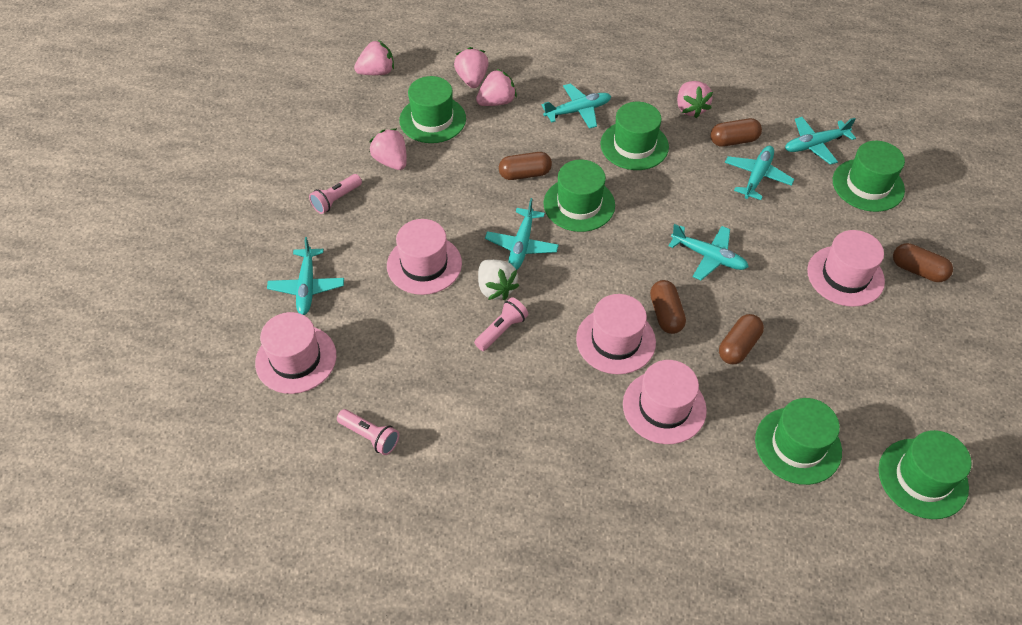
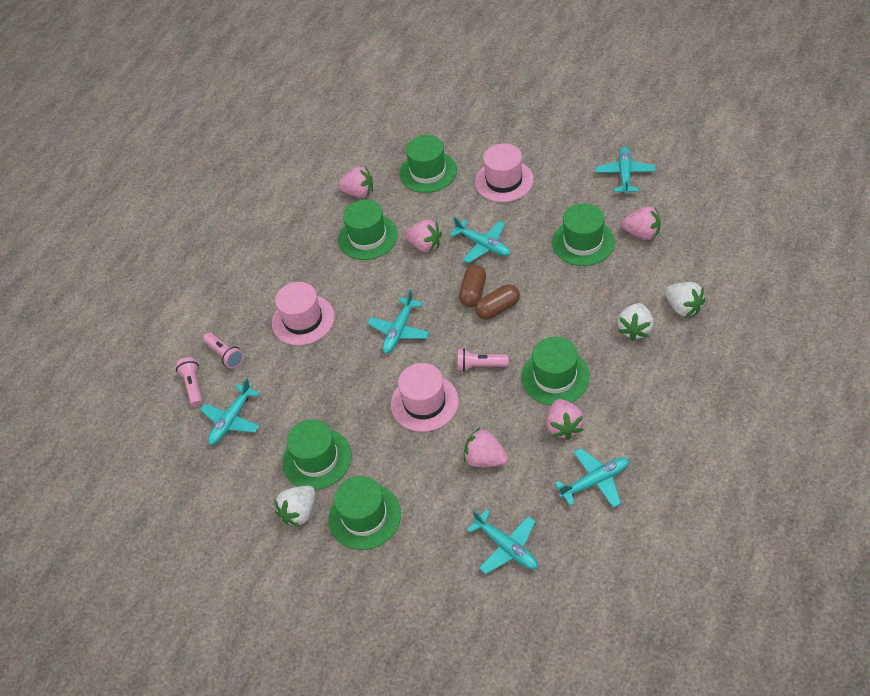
brown capsule: 5 -> 2
pink hat: 5 -> 3
white strawberry: 1 -> 3

